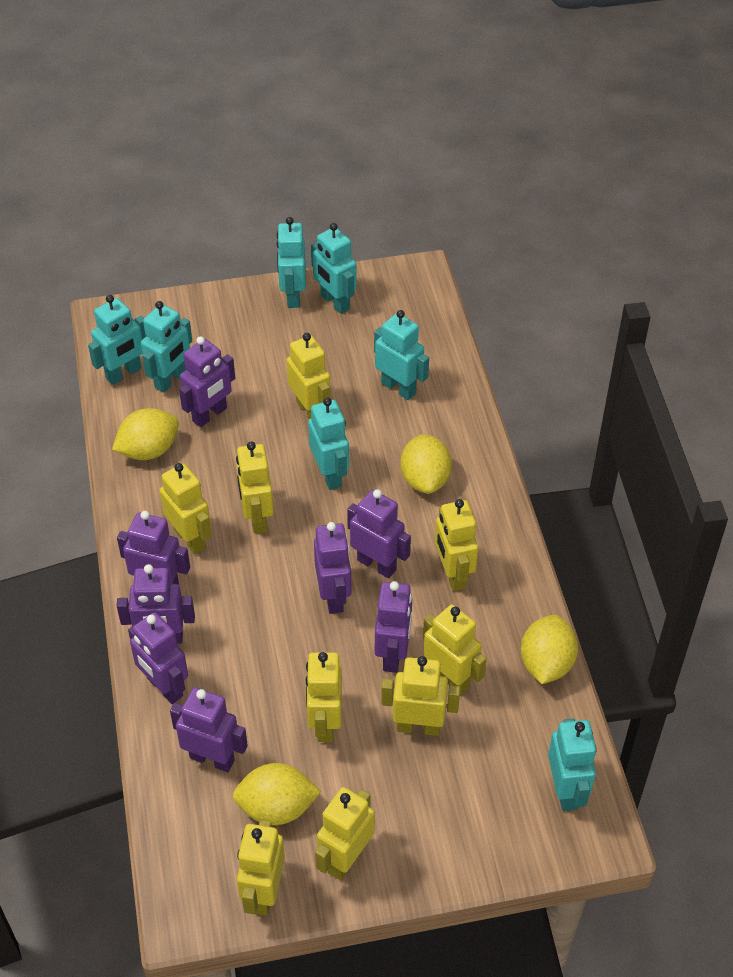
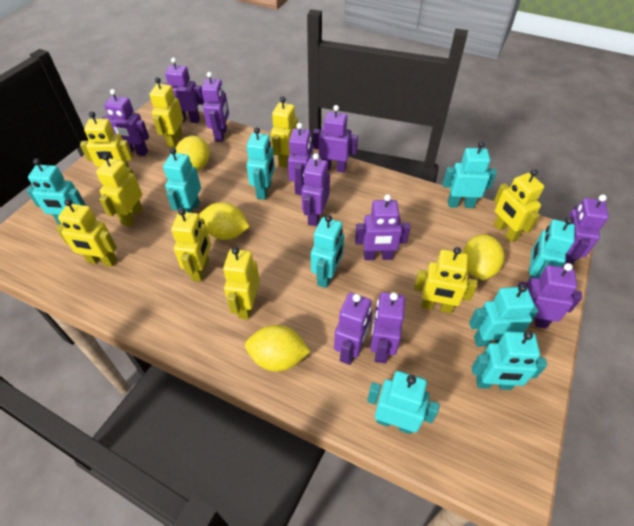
purple robot: 8 -> 11
turquoise robot: 7 -> 9

